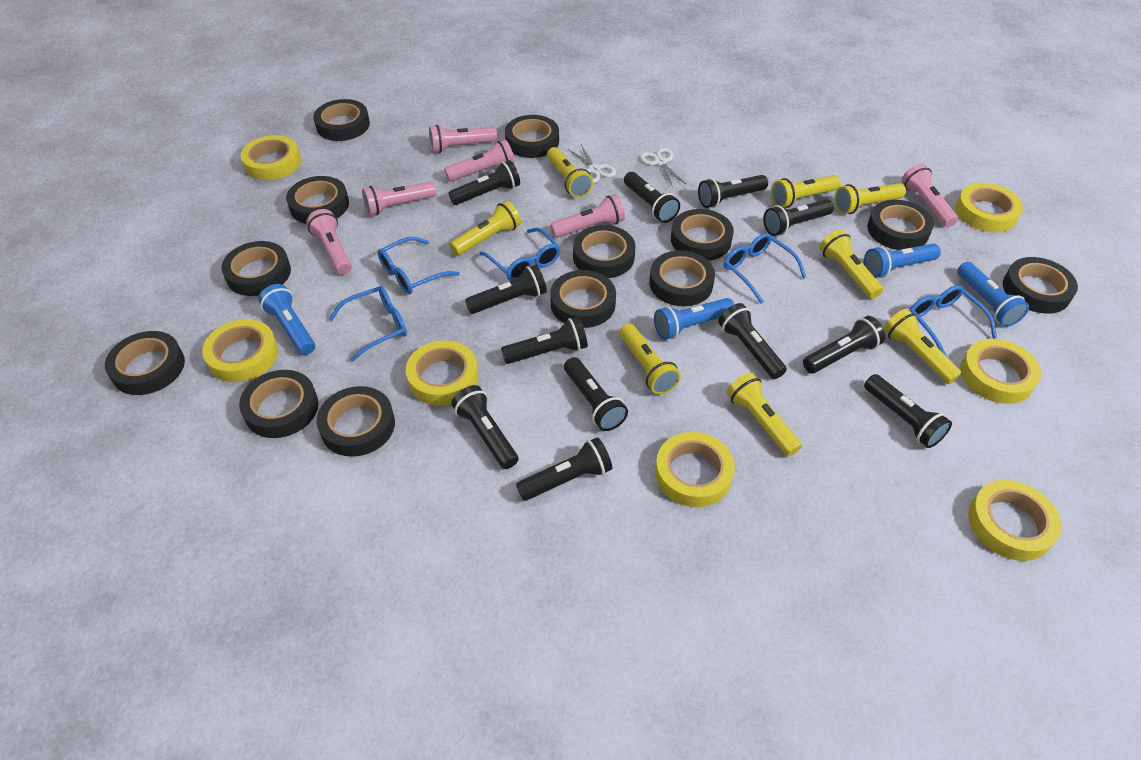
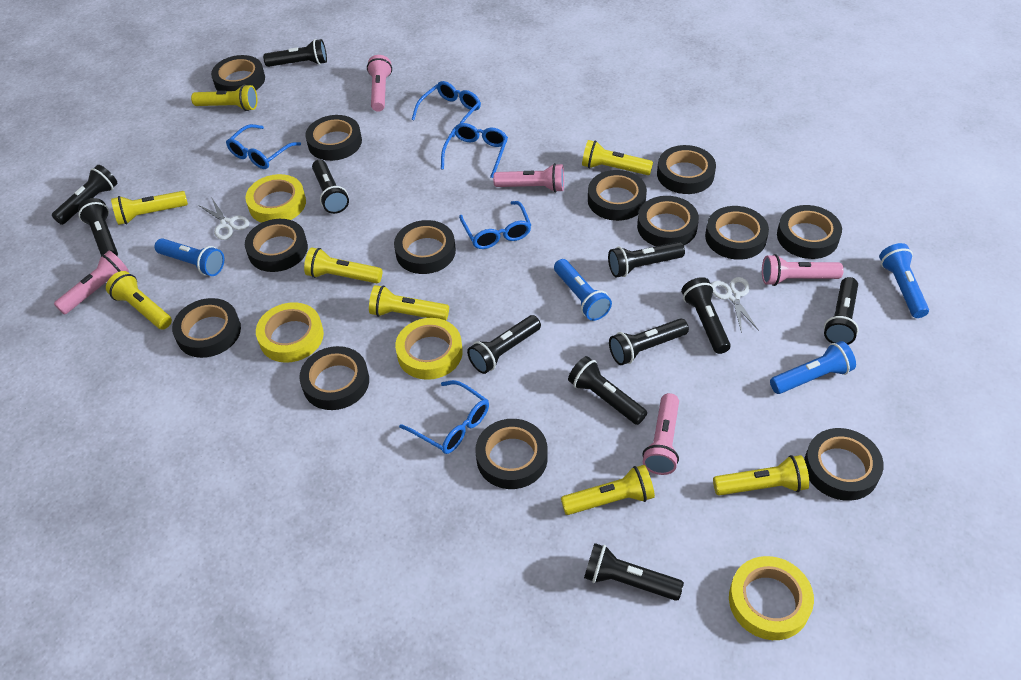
black flashlight: 12 -> 11
pink flashlight: 6 -> 5
yellow tape: 7 -> 4

